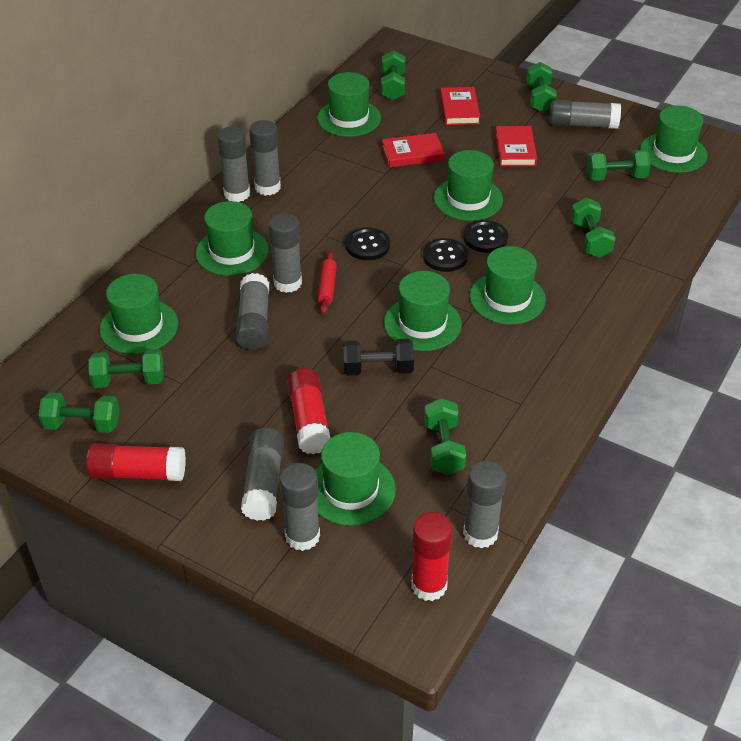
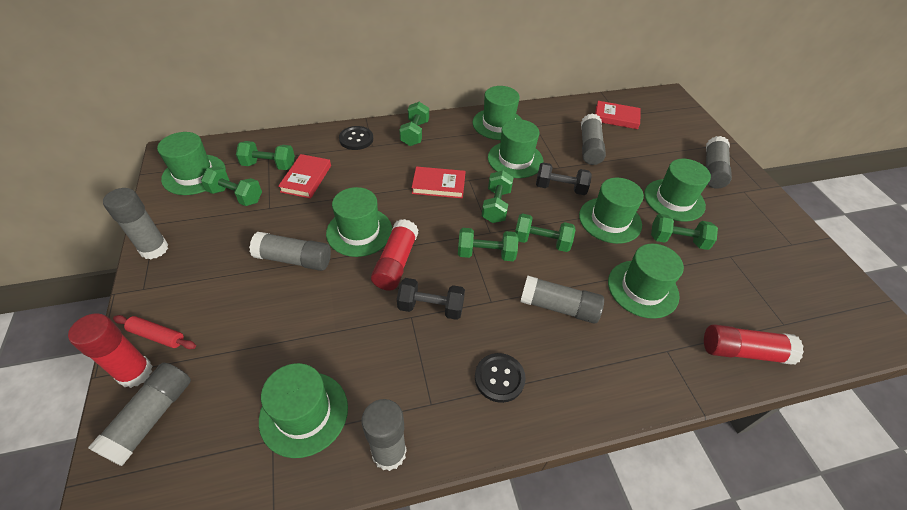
black button: 3 -> 2
black dumbbell: 1 -> 2
grey glue stick: 8 -> 7

